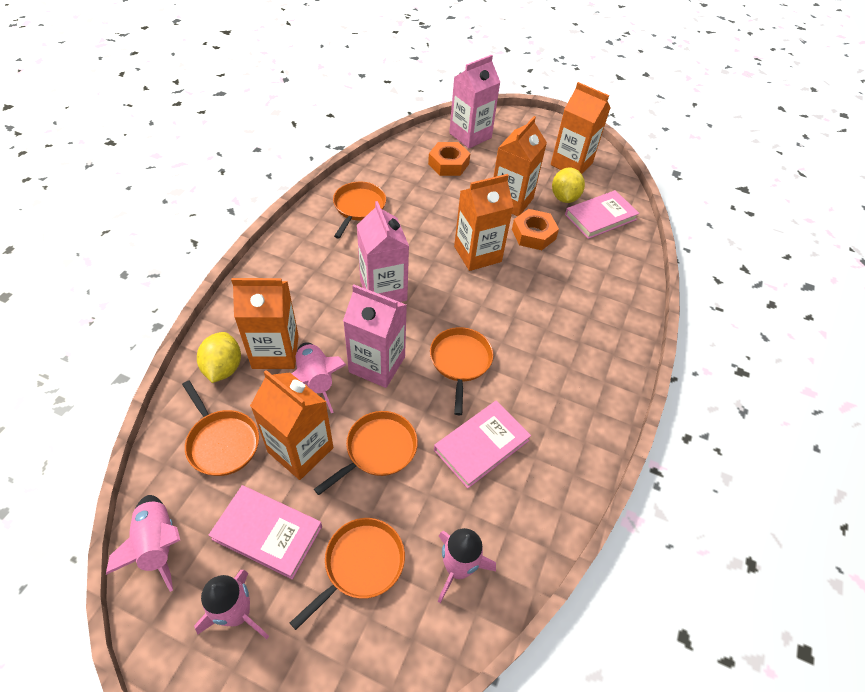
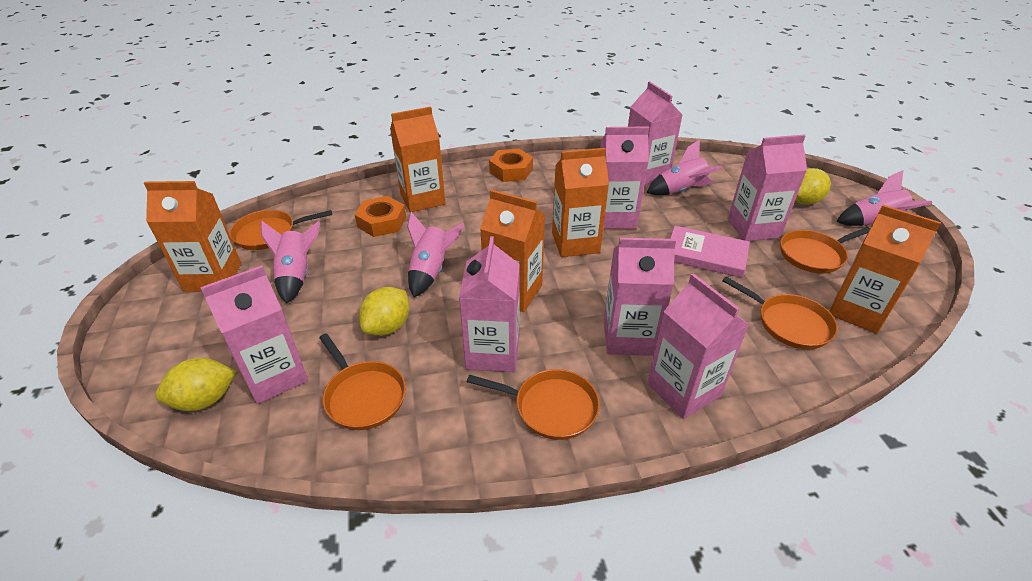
pink book: 3 -> 1
pink carton: 3 -> 7
yellow lemon: 2 -> 3

